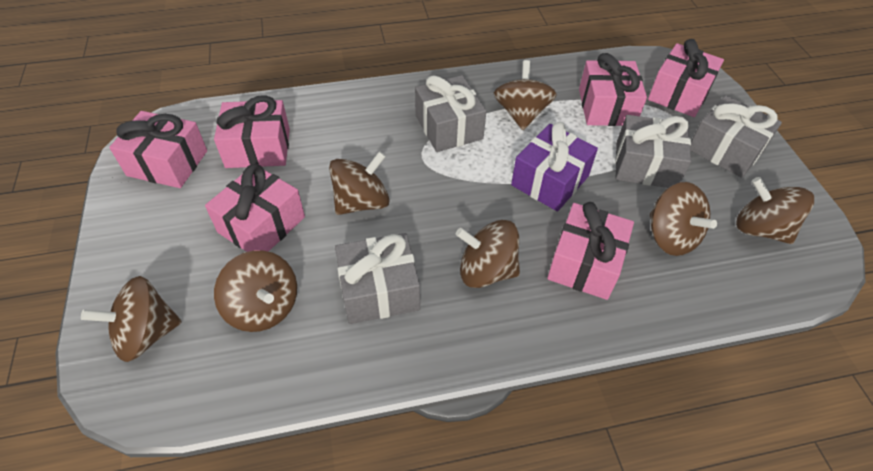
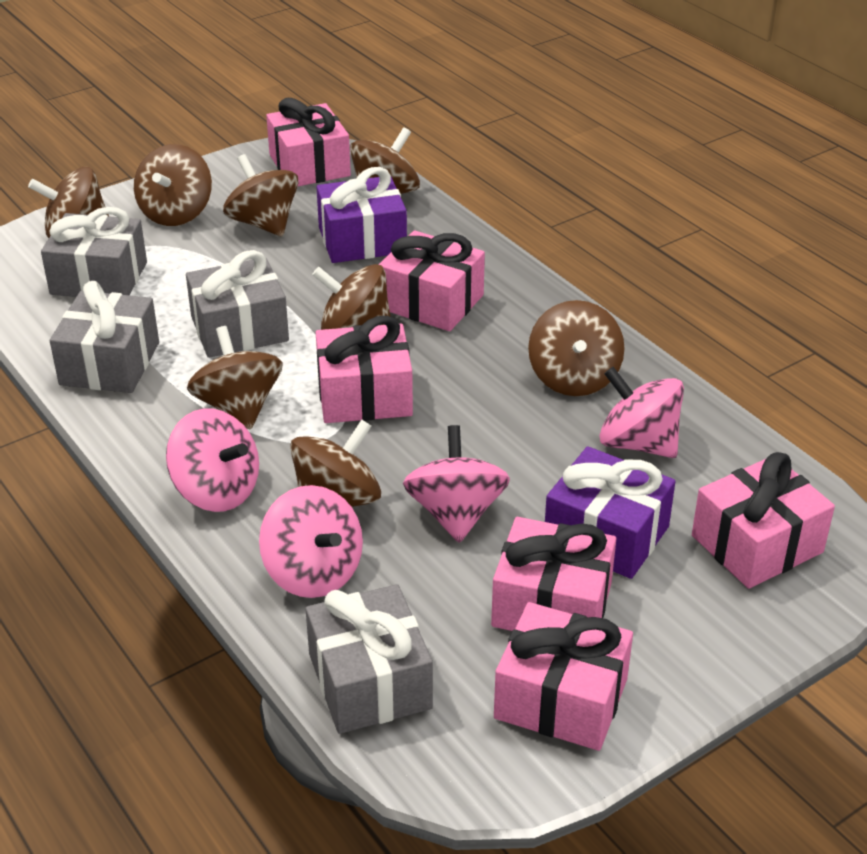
brown spinning top: 7 -> 8
pink spinning top: 0 -> 4
purple gift: 1 -> 2

